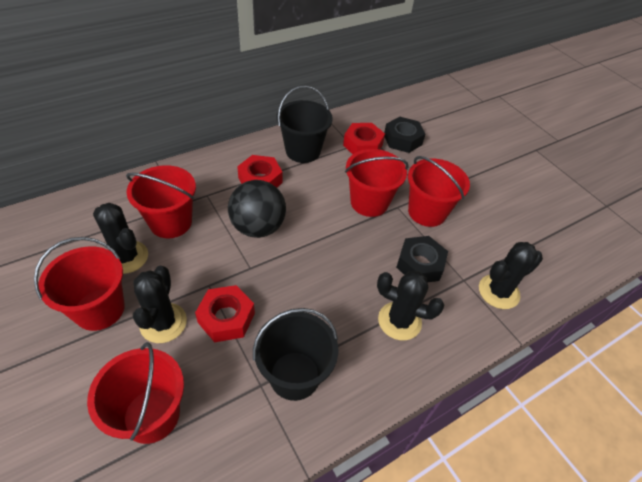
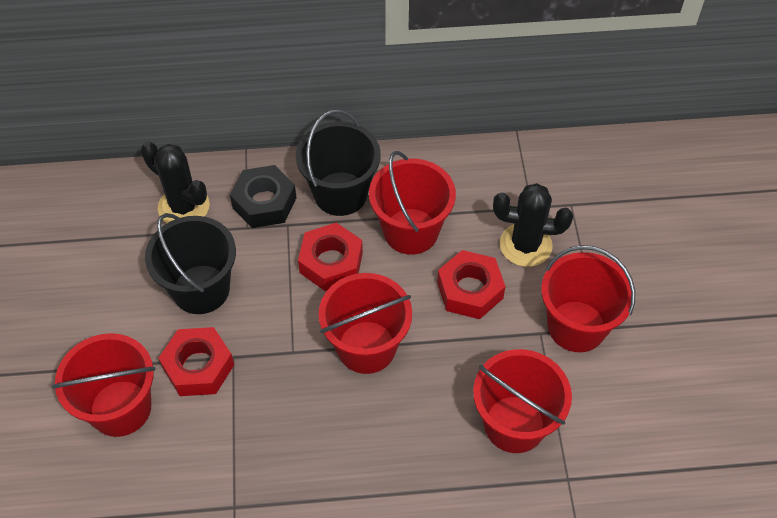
black ball: 1 -> 0
black cactus: 4 -> 2
black nut: 2 -> 1

